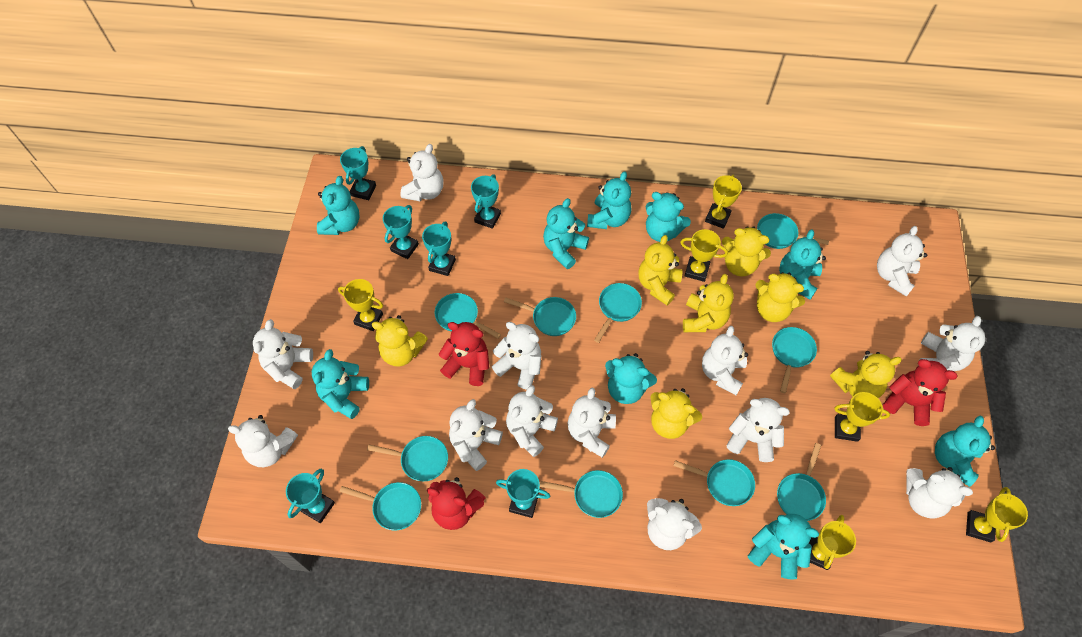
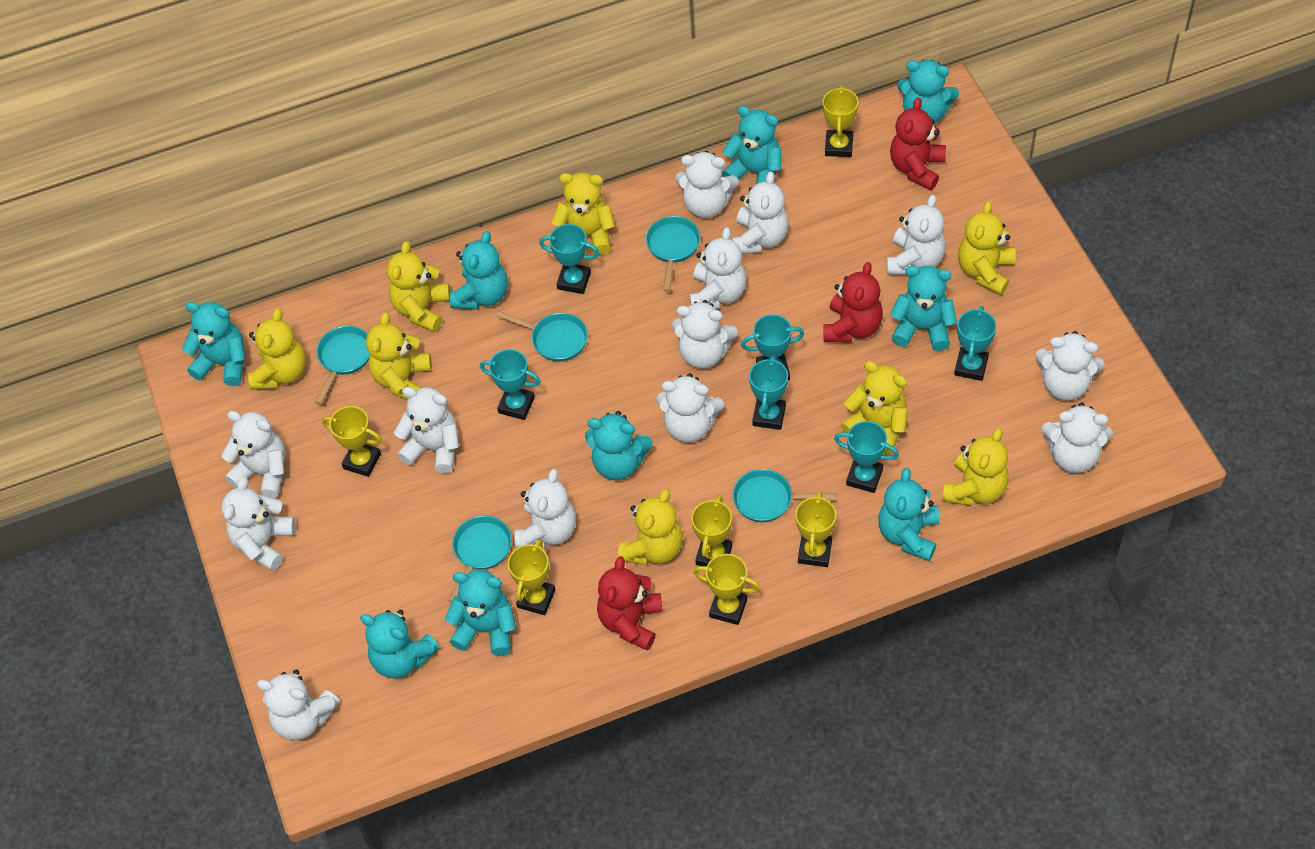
turquoise pan: 10 -> 5
yellow teddy bear: 7 -> 8

